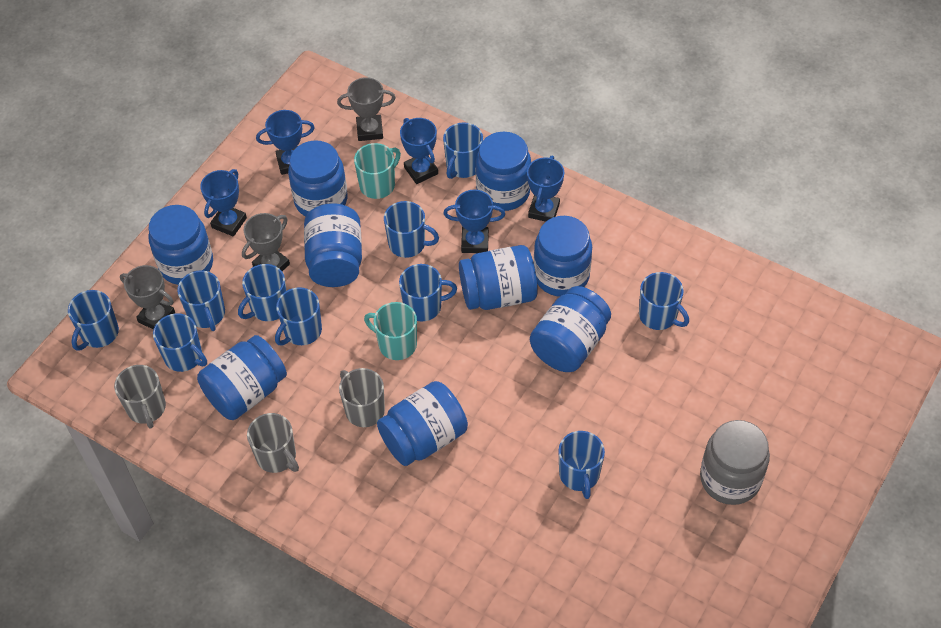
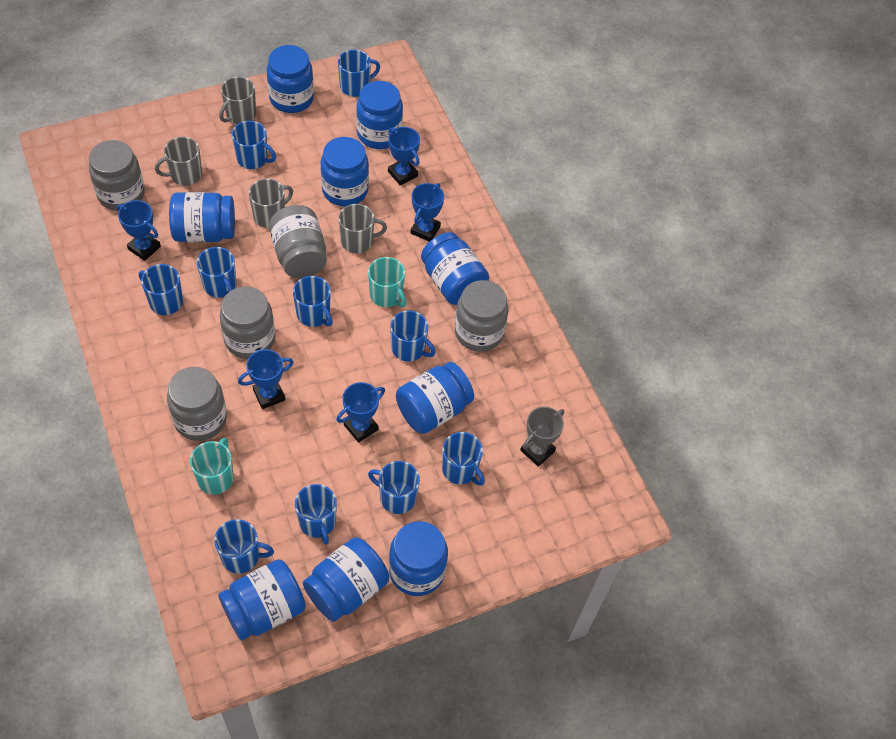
grey jar: 1 -> 5
grey mug: 3 -> 4
grey trophy: 3 -> 1

